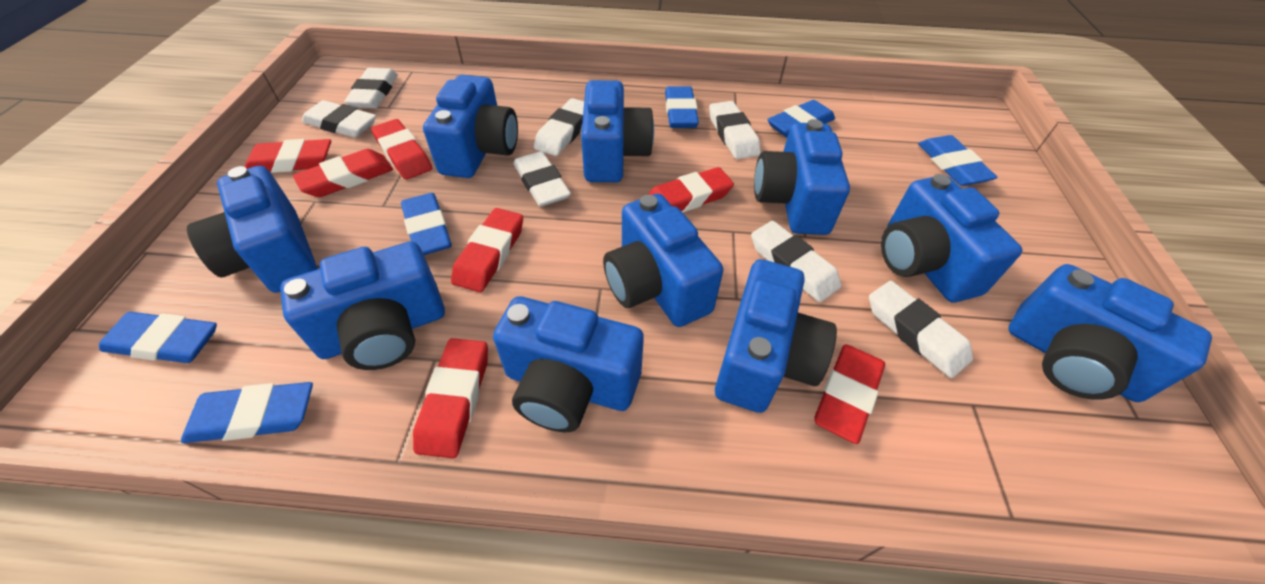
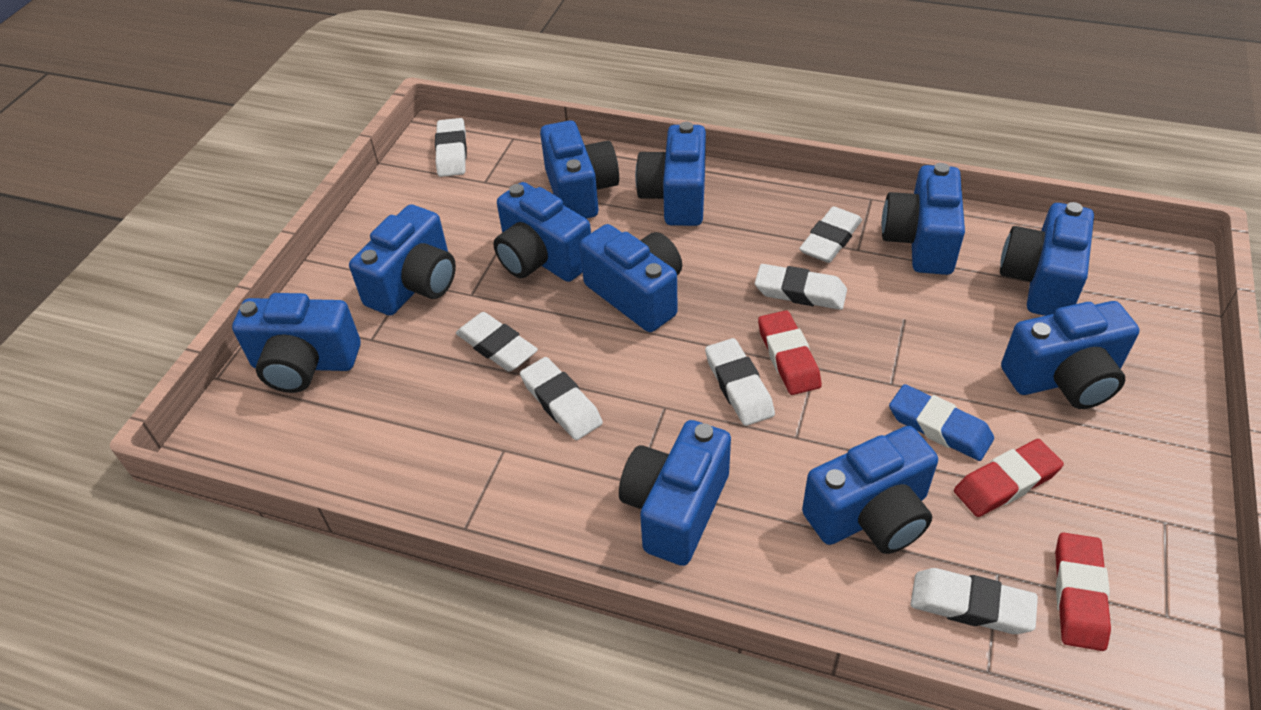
blue camera: 10 -> 11
blue eraser: 6 -> 1
red eraser: 7 -> 3

